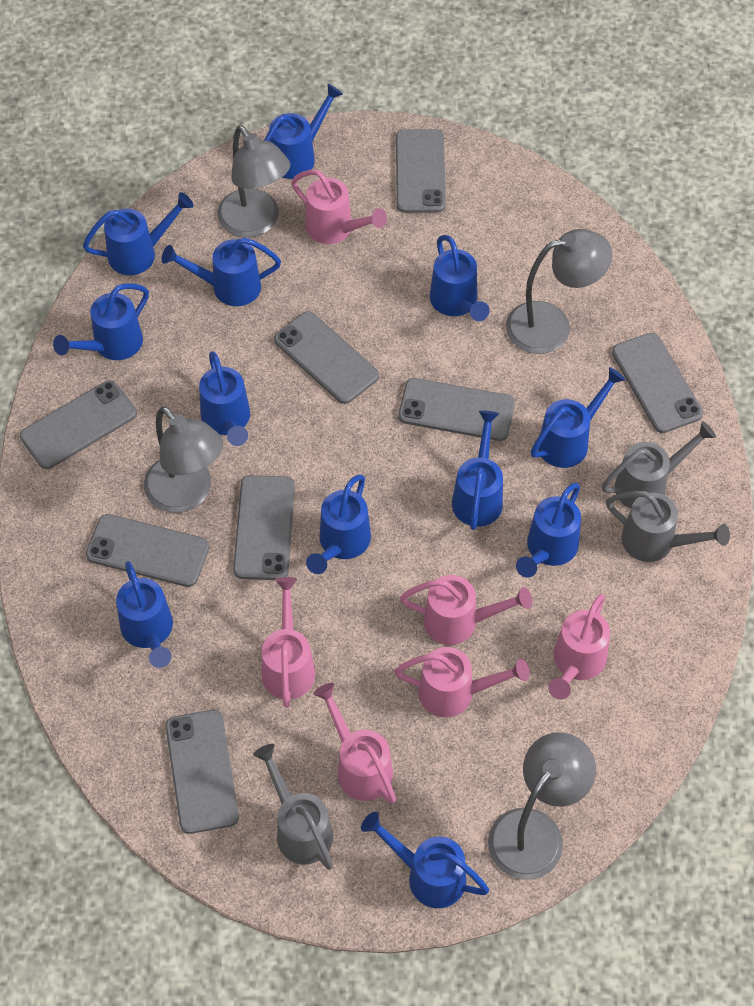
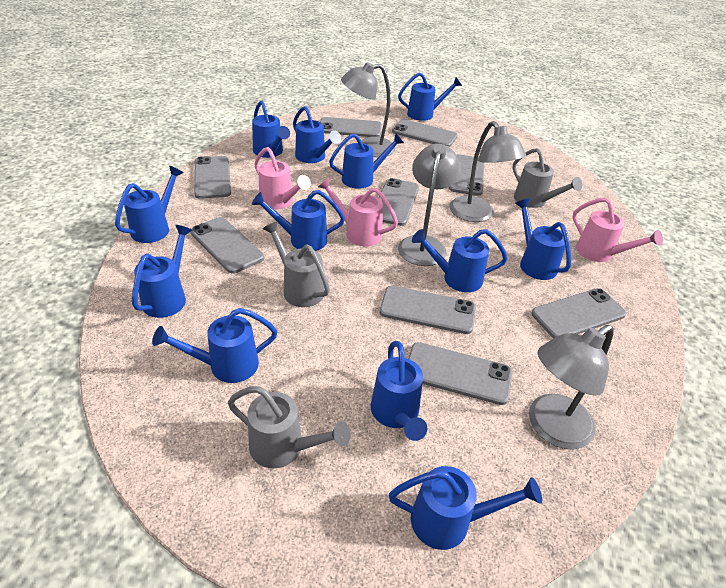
grey phone: 8 -> 9
pink watering can: 6 -> 3

